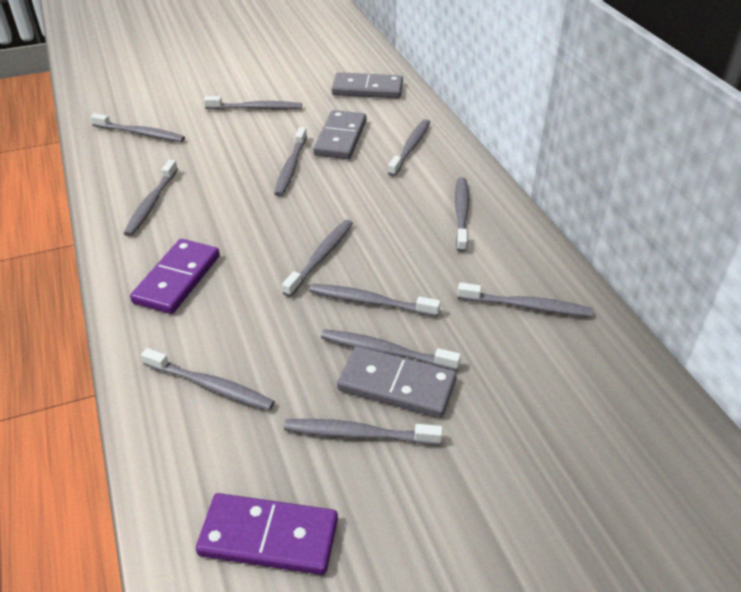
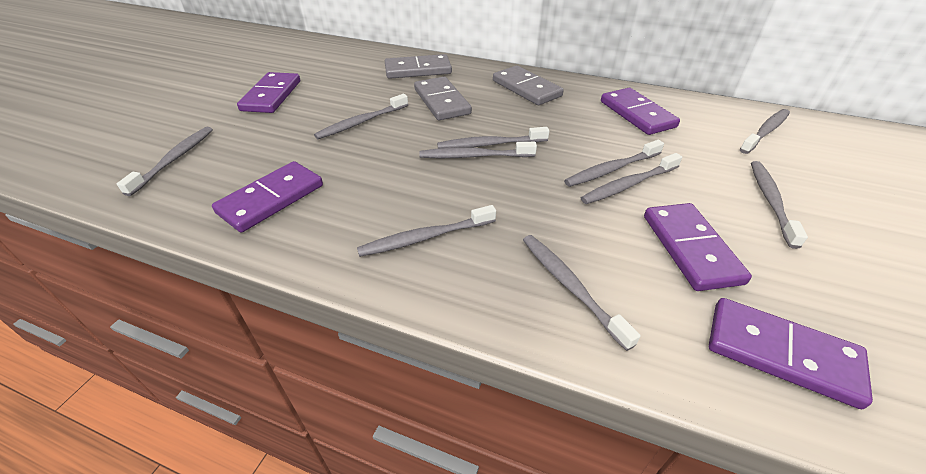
grey toothbrush: 12 -> 10
purple domino: 2 -> 5

